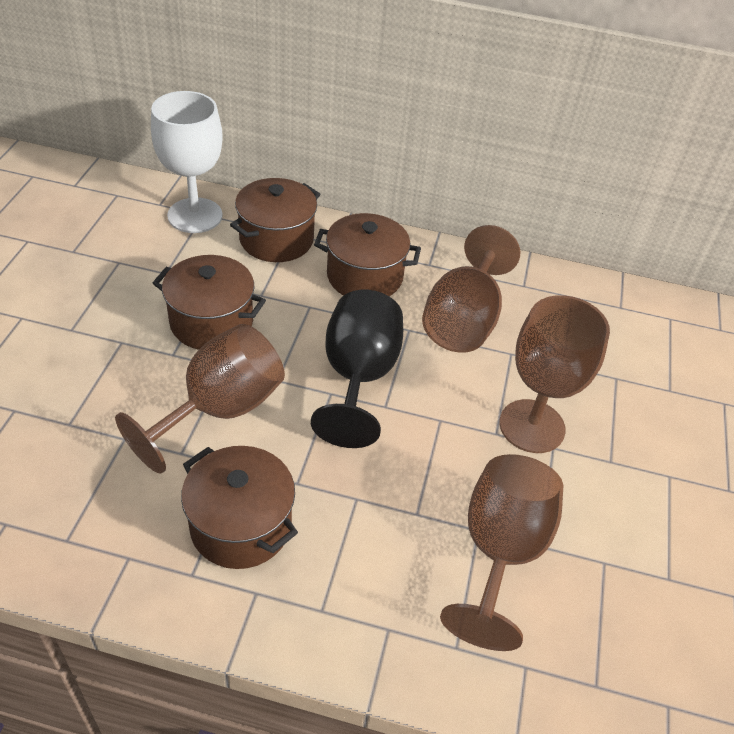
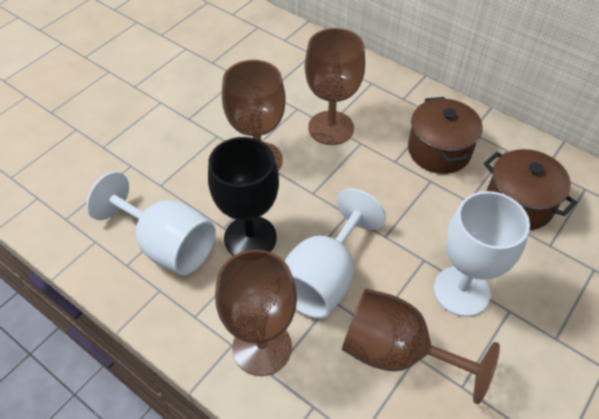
brown pot: 4 -> 2
white goblet: 1 -> 3

